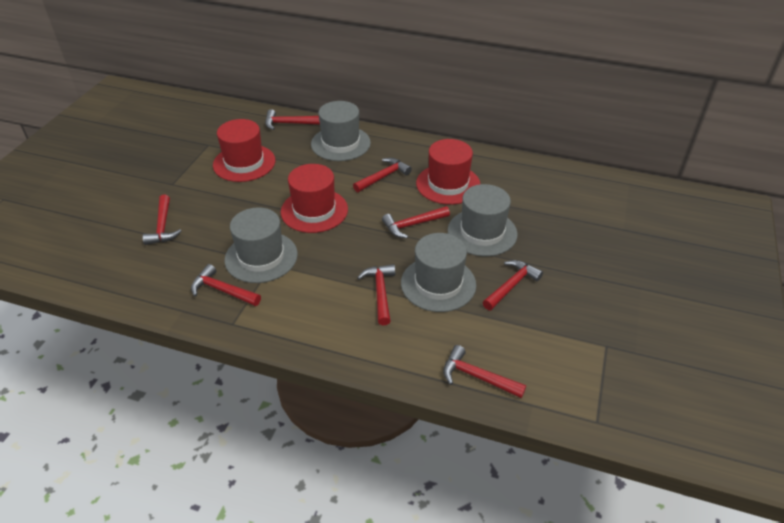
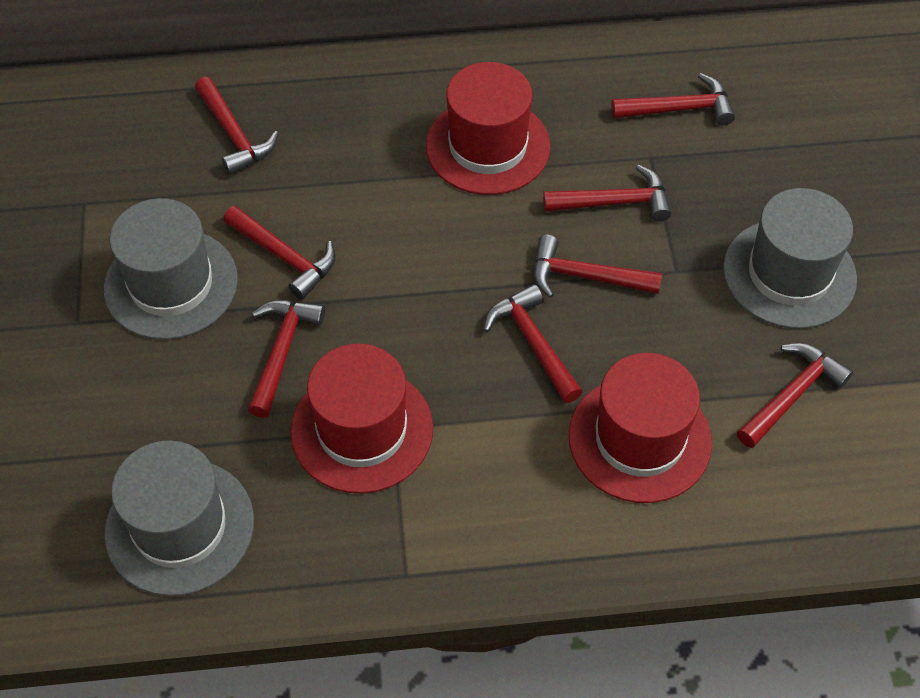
grey hat: 4 -> 3

